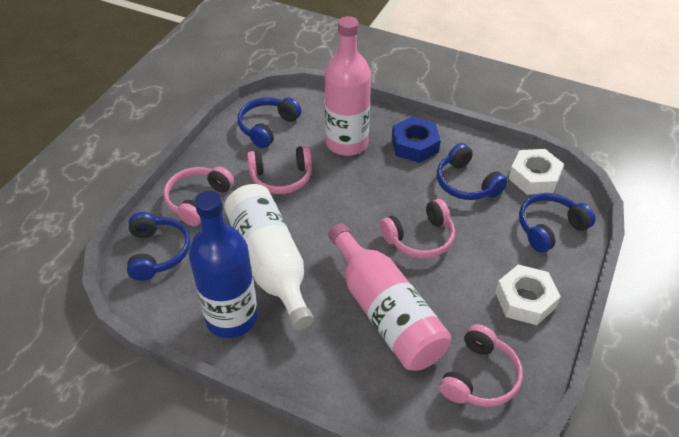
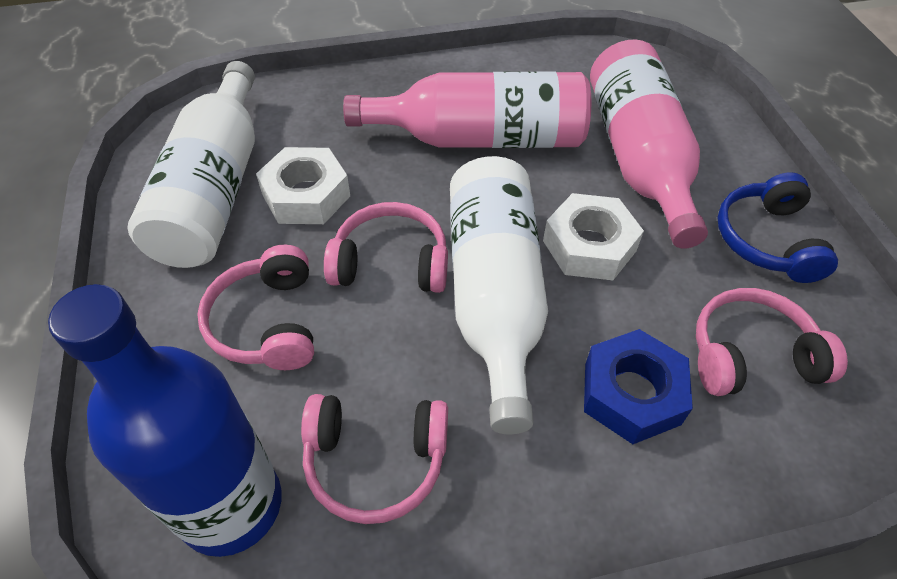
blue headphones: 4 -> 1
white bottle: 1 -> 2

